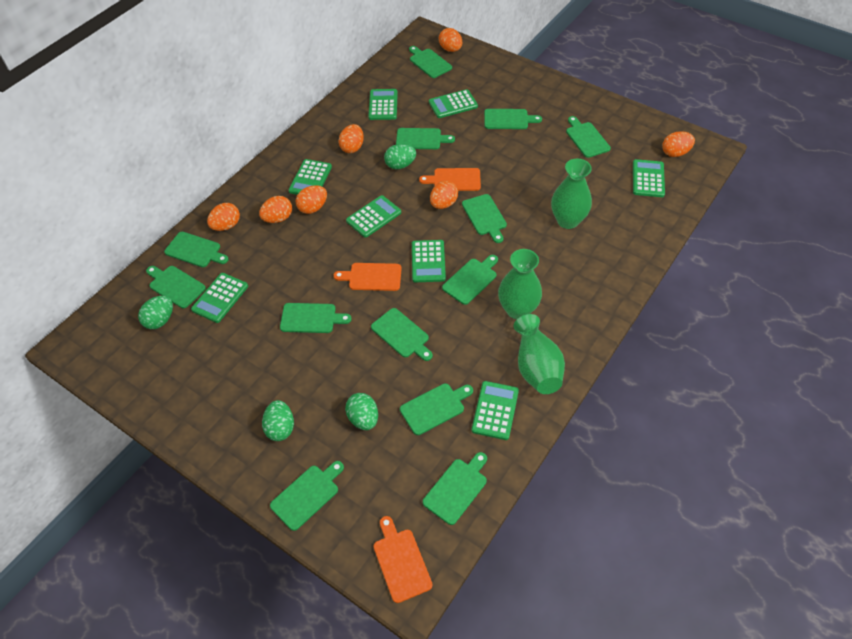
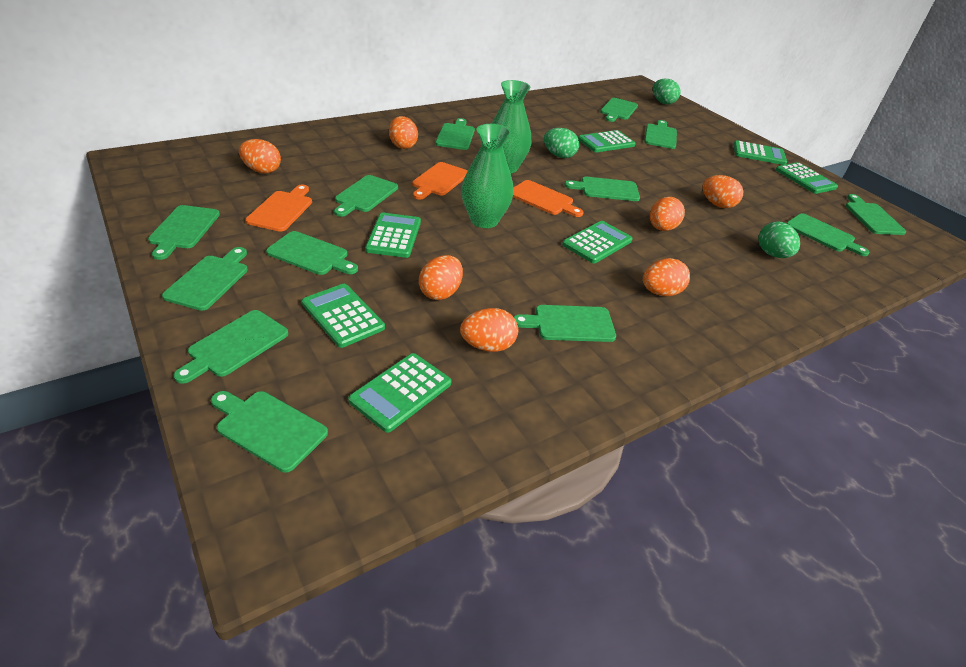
green calculator: 8 -> 7
green egg: 4 -> 3
green vase: 3 -> 2

